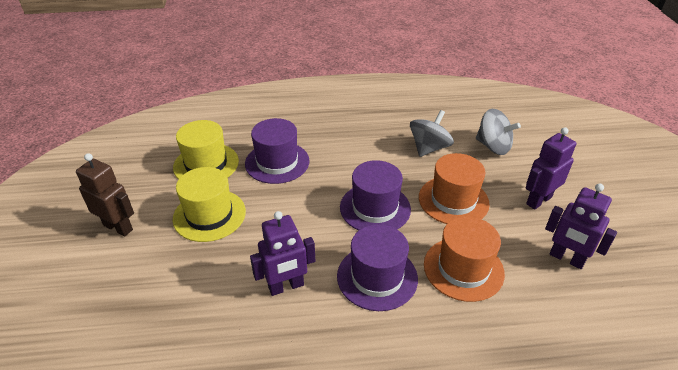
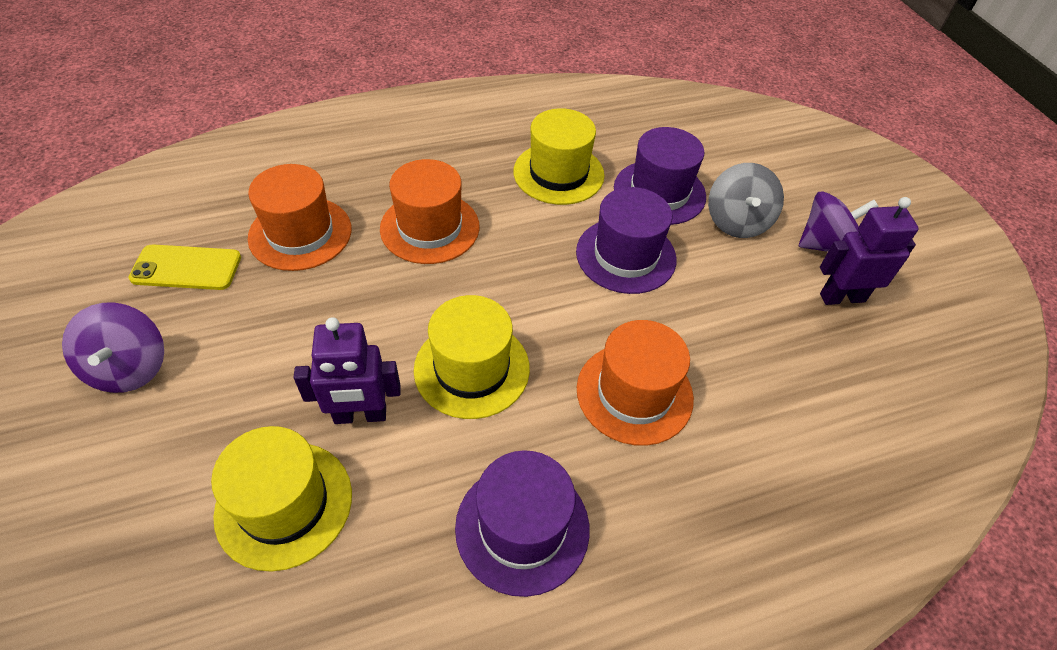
brown robot: 1 -> 0
grey spinning top: 2 -> 1
orange hat: 2 -> 3
purple robot: 3 -> 2
purple spinning top: 0 -> 2
yellow hat: 2 -> 3
yellow phone: 0 -> 1

